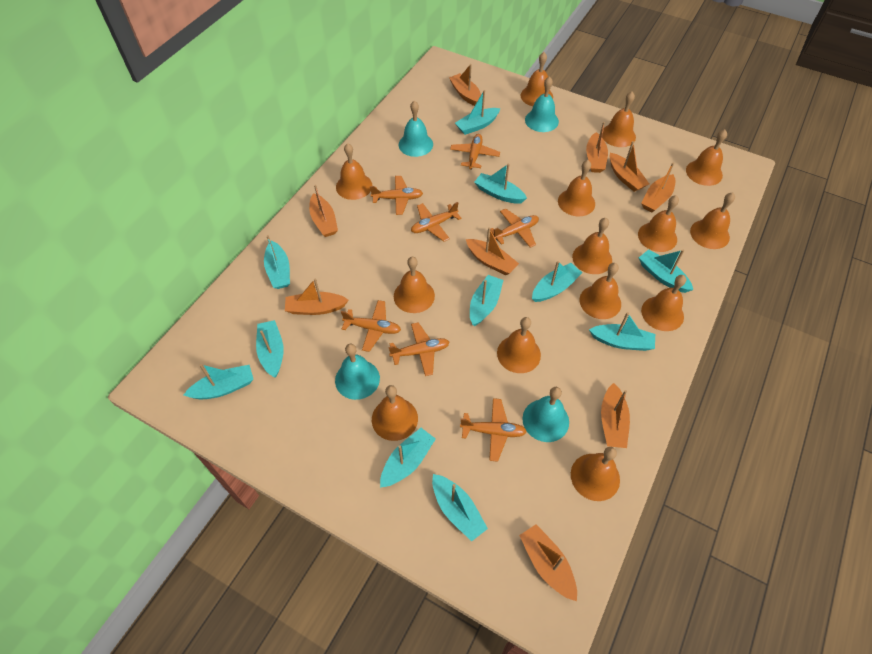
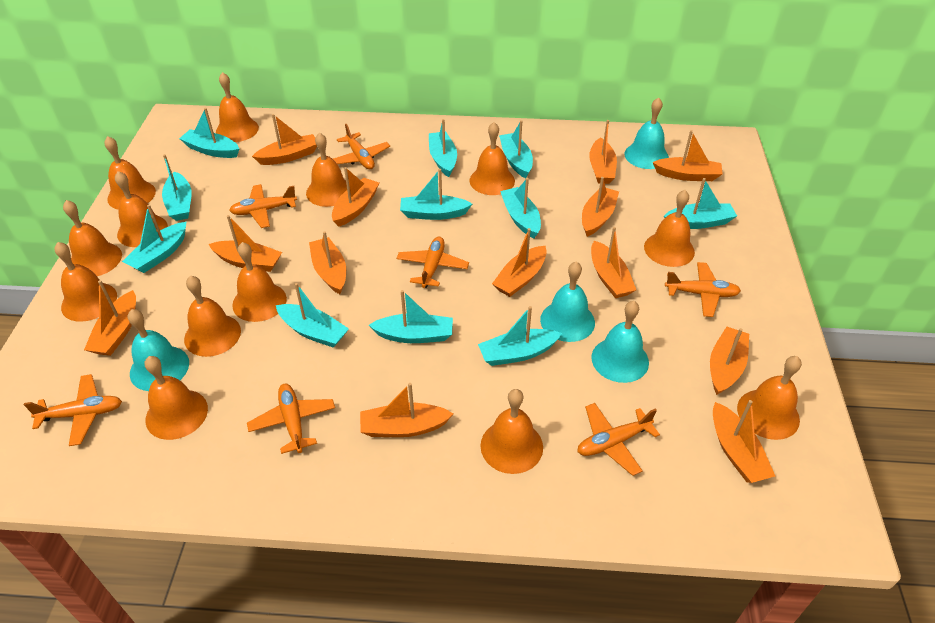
orange bell: 14 -> 13
orange boat: 9 -> 13

